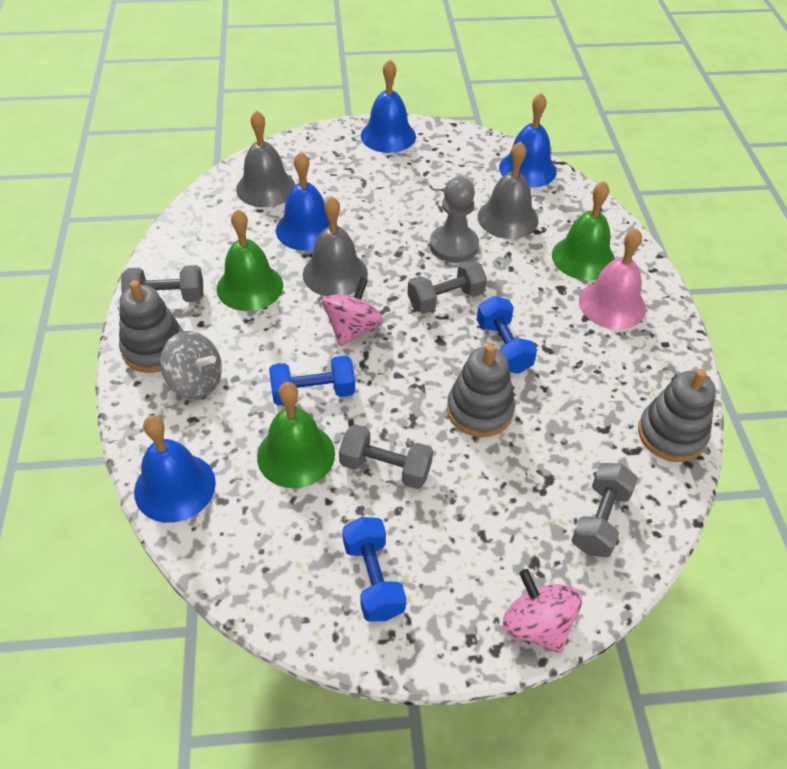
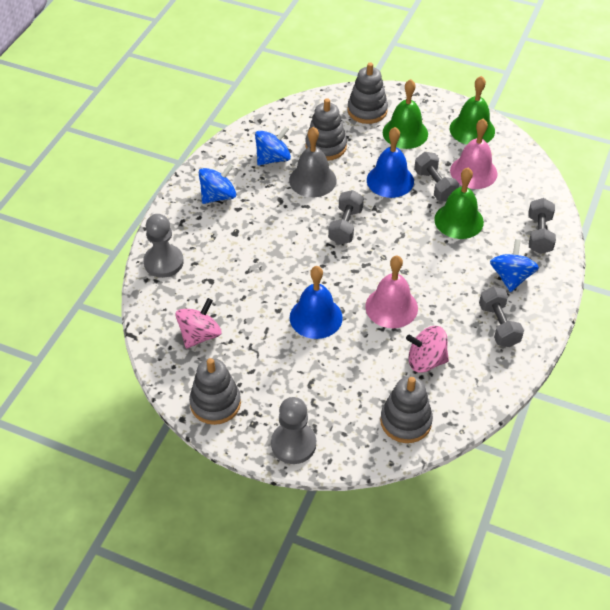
blue bell: 4 -> 2
blue dumbbell: 3 -> 0
blue spinning top: 0 -> 3
grey bell: 3 -> 1
grey pawn: 1 -> 2
grey spinning top: 1 -> 0
grey stacking toy: 3 -> 4
pink bell: 1 -> 2

